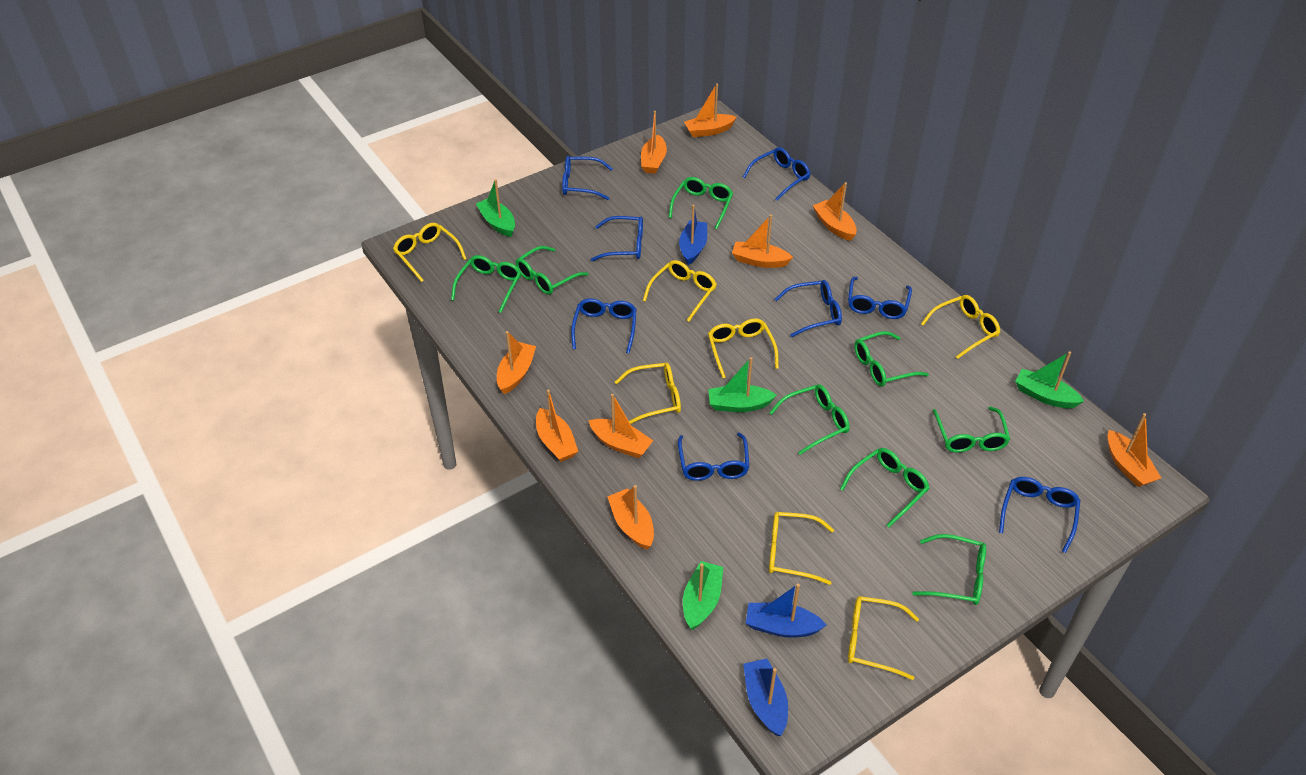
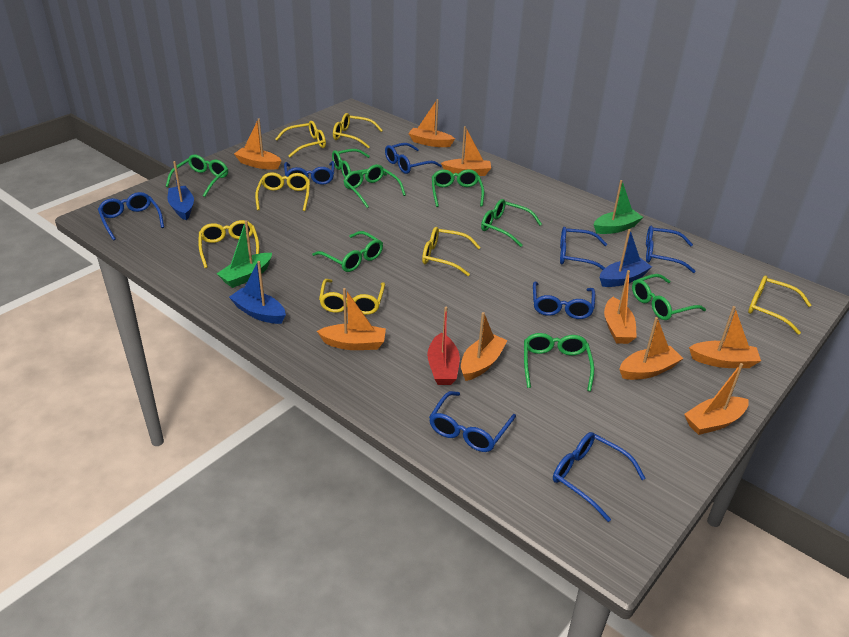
green boat: 4 -> 2
red boat: 0 -> 1

